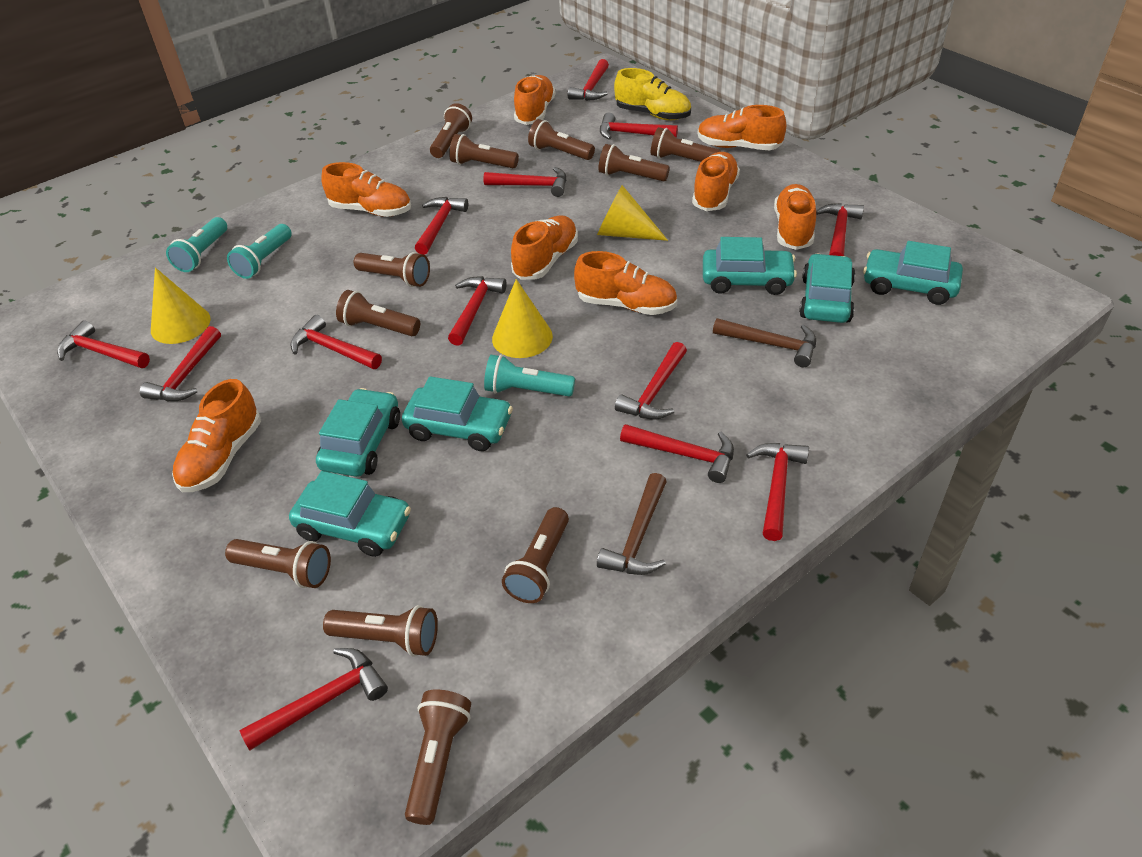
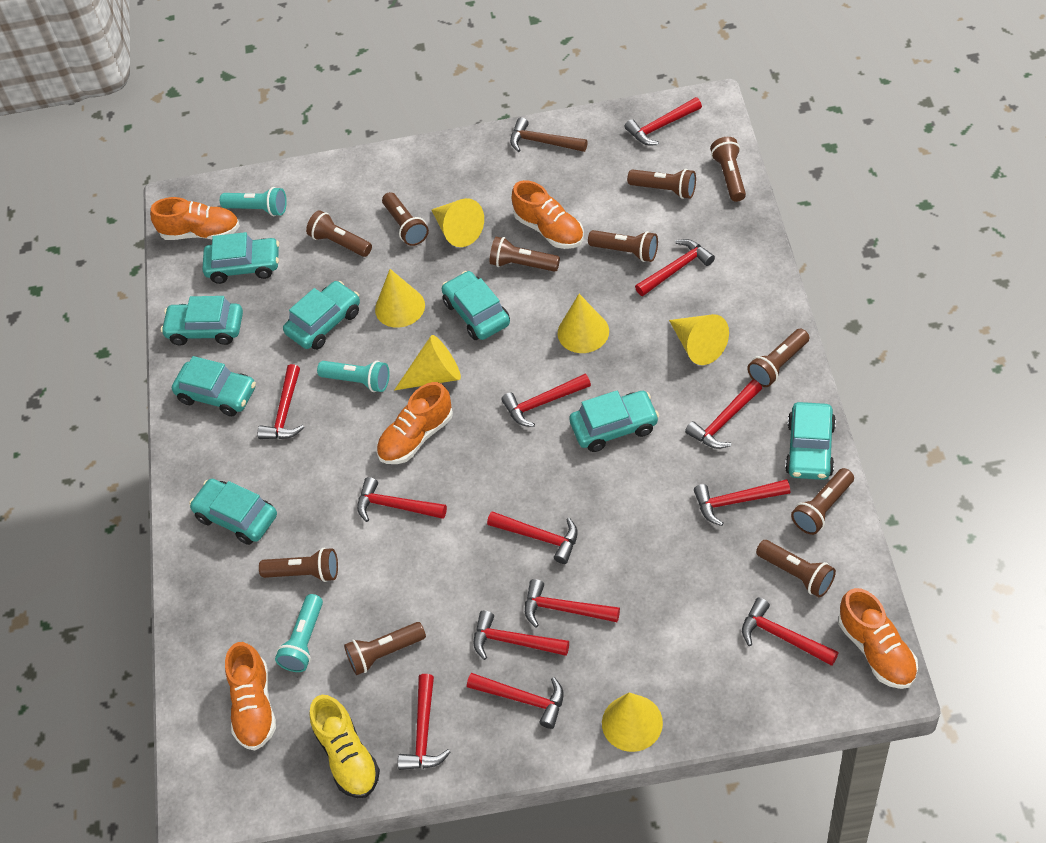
brown hammer: 2 -> 1
orange shoe: 8 -> 5
turquoise car: 6 -> 8
yellow cone: 3 -> 6

